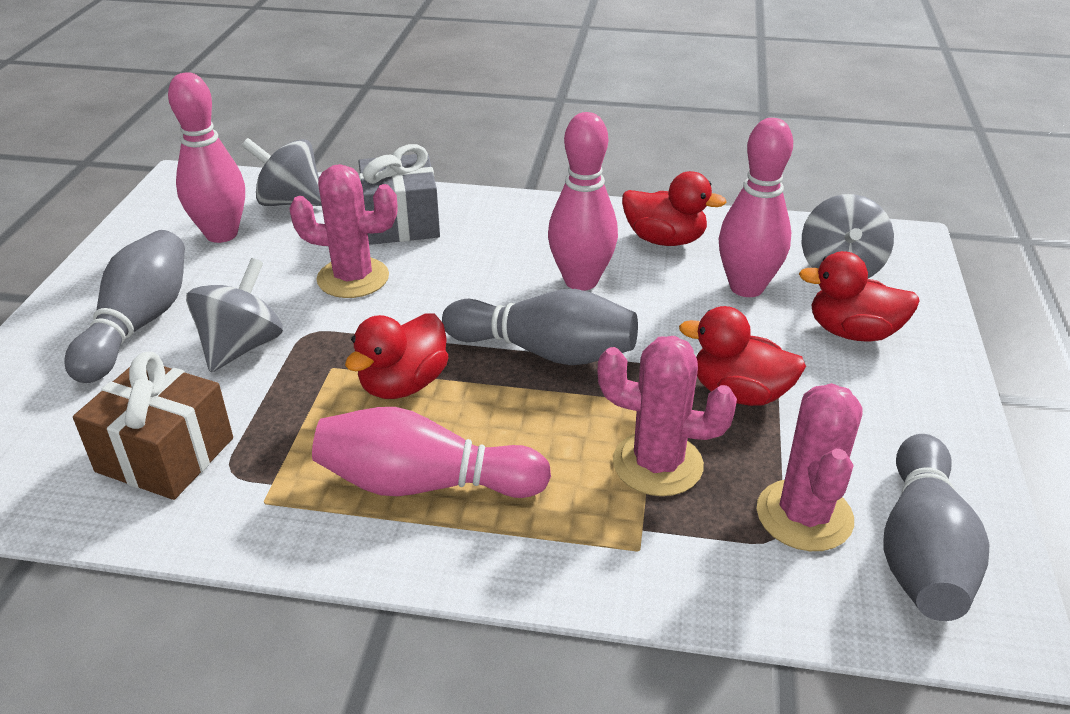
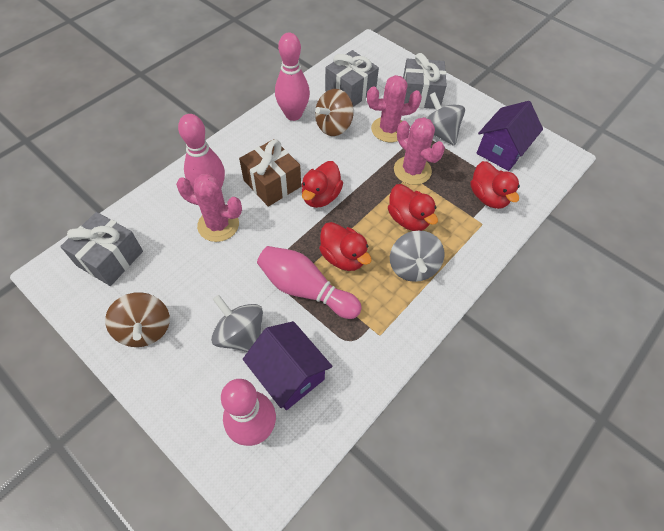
brown spinning top: 0 -> 2
grey bowling pin: 3 -> 0
grey gift: 1 -> 3
purple house: 0 -> 2

